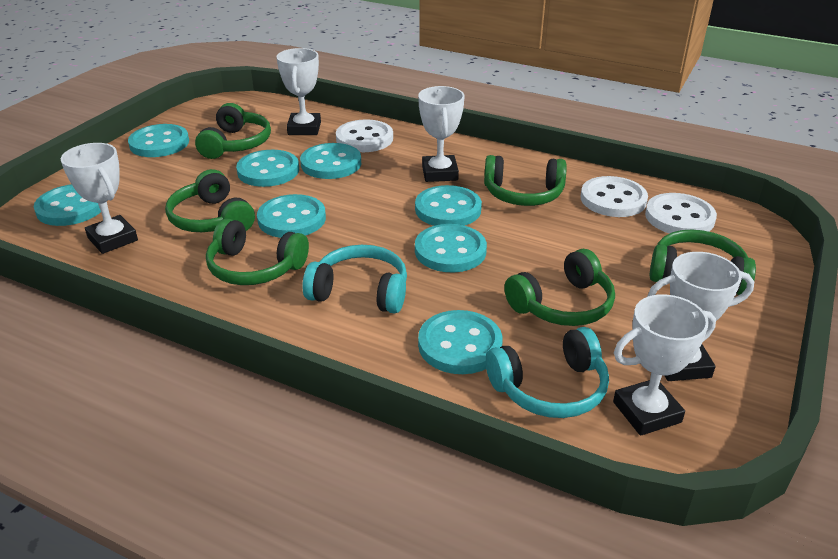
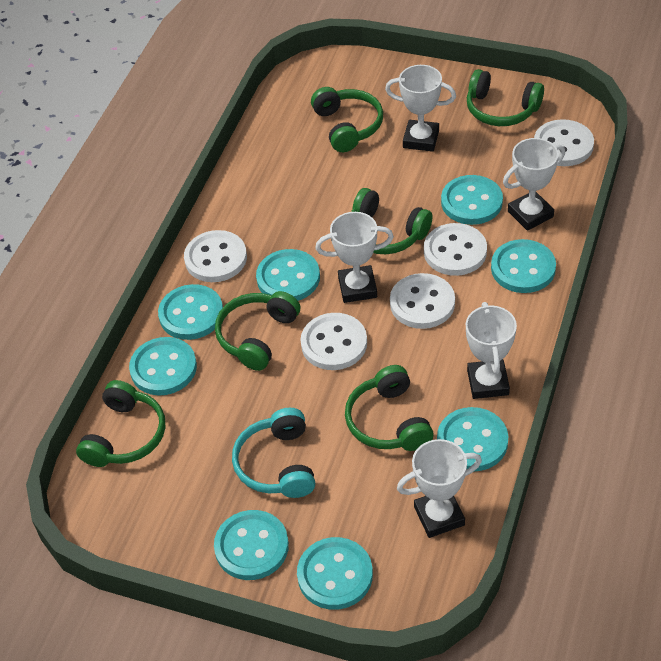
turquoise headphones: 2 -> 1
white button: 3 -> 5

